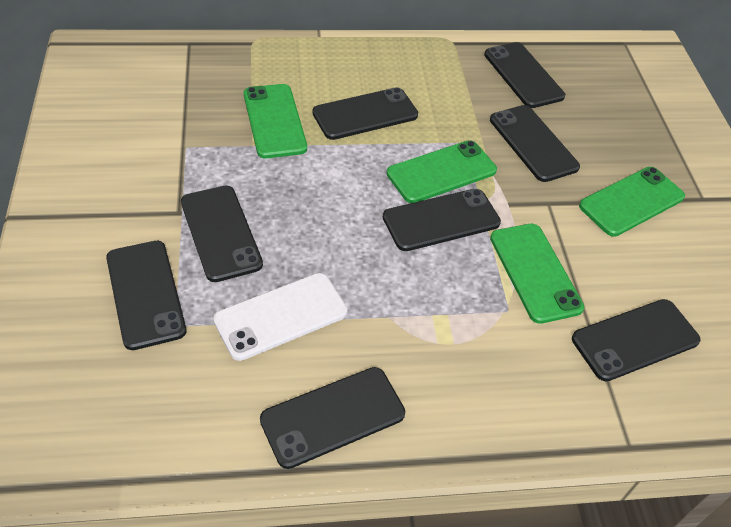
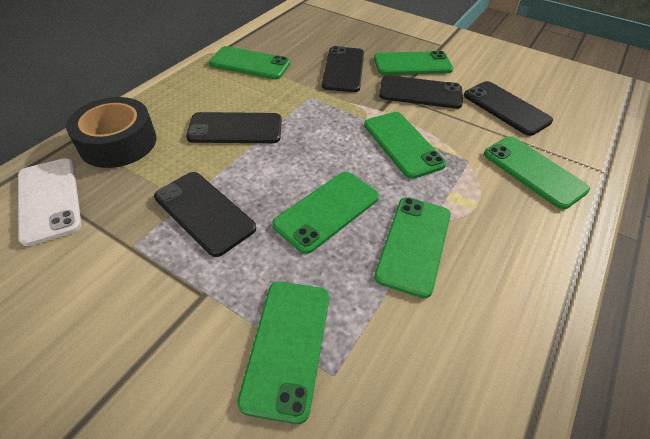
black phone: 8 -> 5
black tape: 0 -> 1
green phone: 4 -> 7

